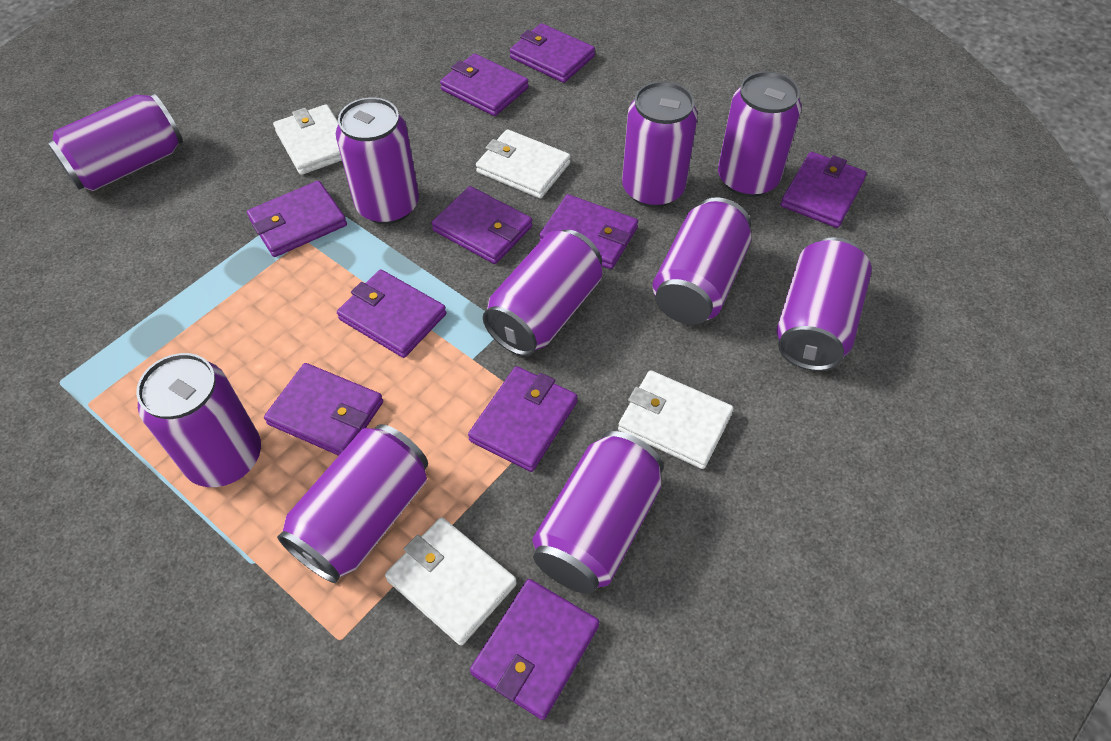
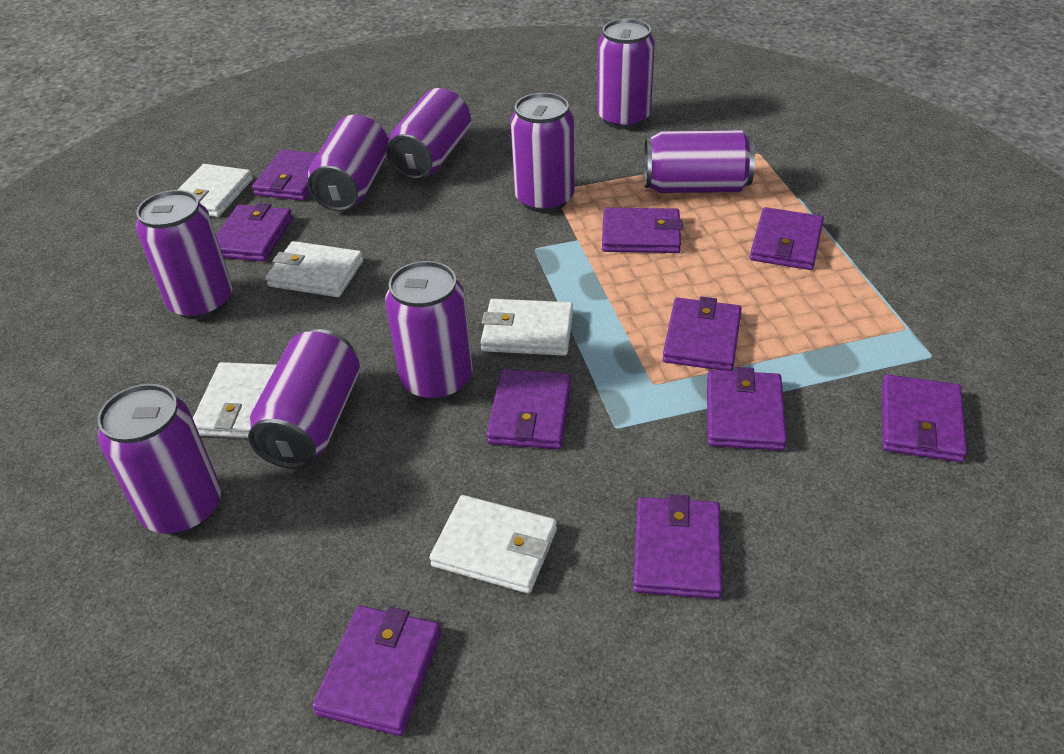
purple can: 10 -> 9
white wallet: 4 -> 5

